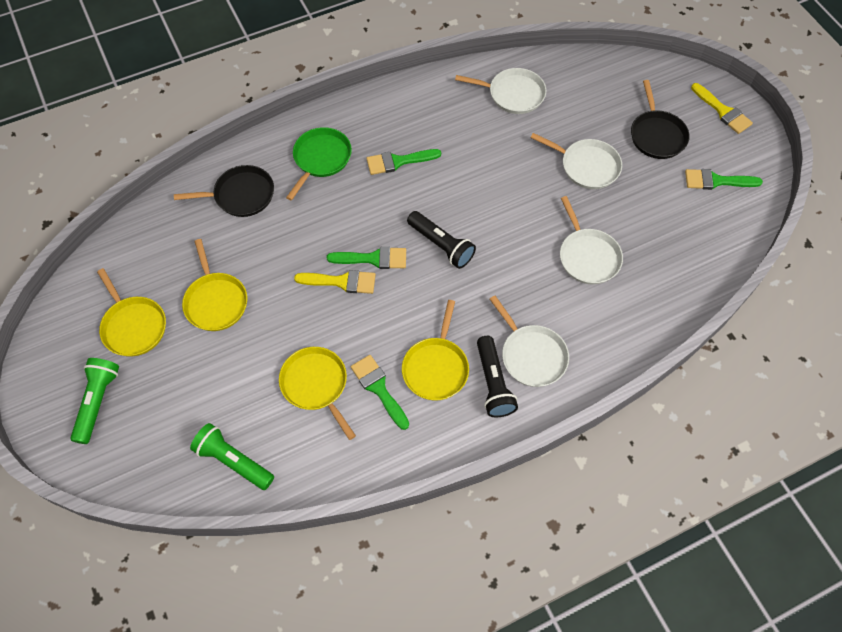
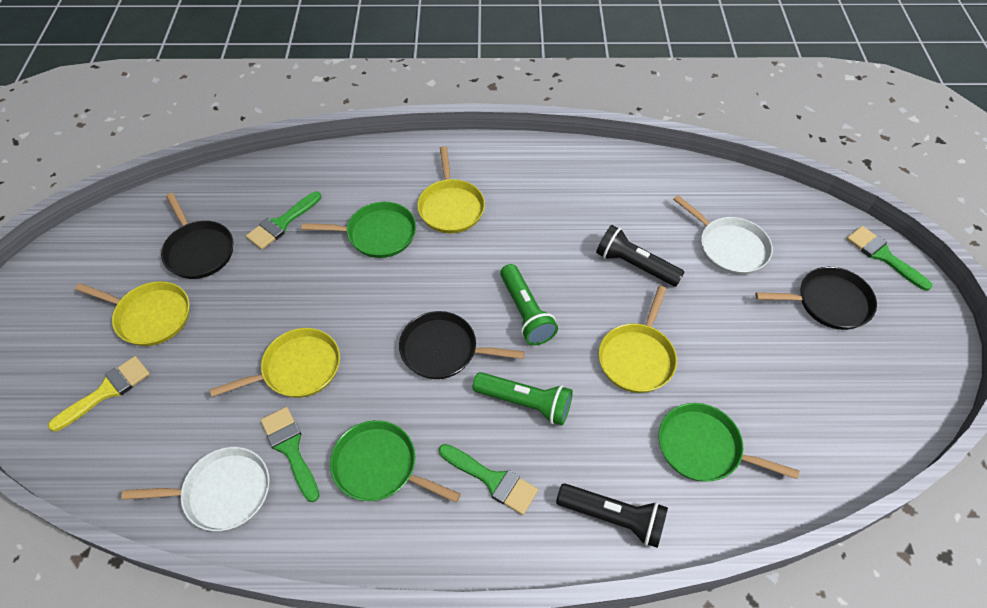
black pan: 2 -> 3
green pan: 1 -> 3
white pan: 4 -> 2
yellow brush: 2 -> 1

